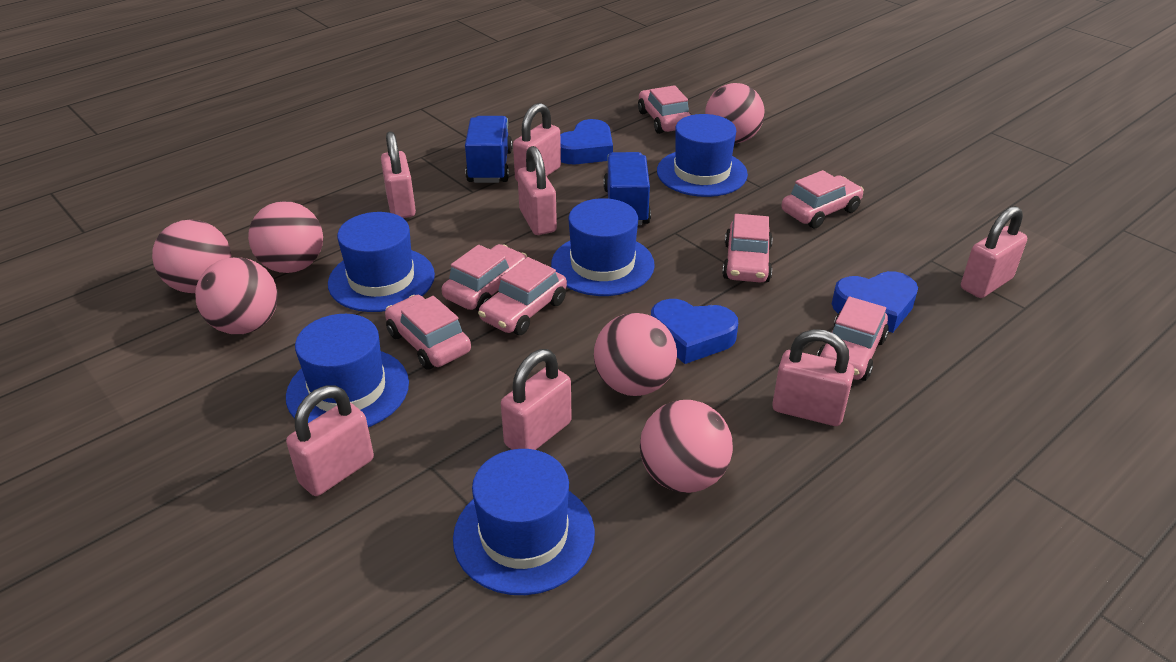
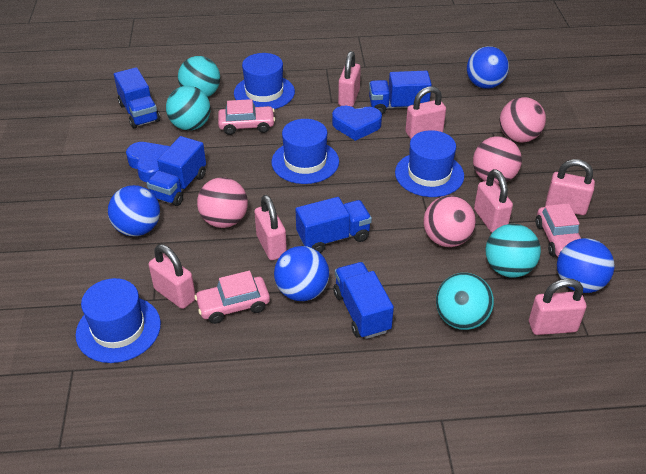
blue ball: 0 -> 4
blue hat: 5 -> 4
blue heart: 3 -> 2
blue truck: 2 -> 5
pink ball: 6 -> 4
pink car: 7 -> 3
turquoise ball: 0 -> 4

